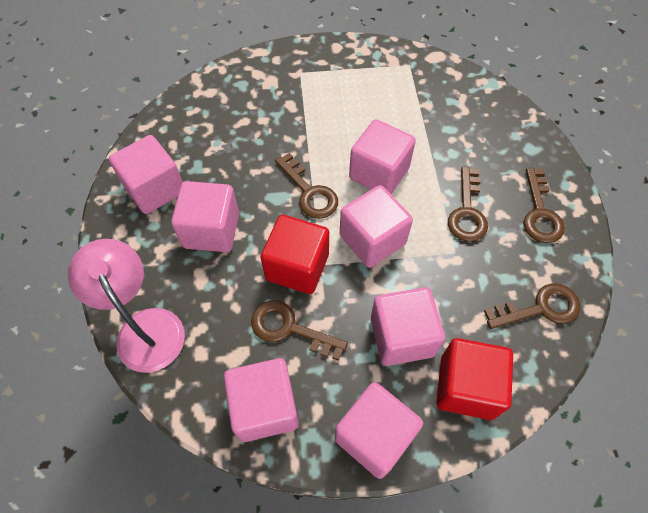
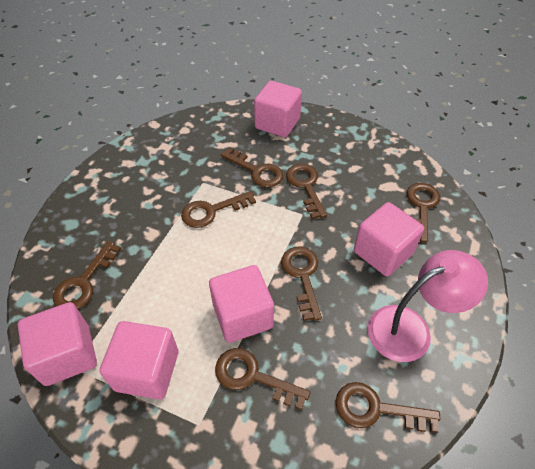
brown key: 5 -> 8
pink cube: 7 -> 5
red cube: 2 -> 0

